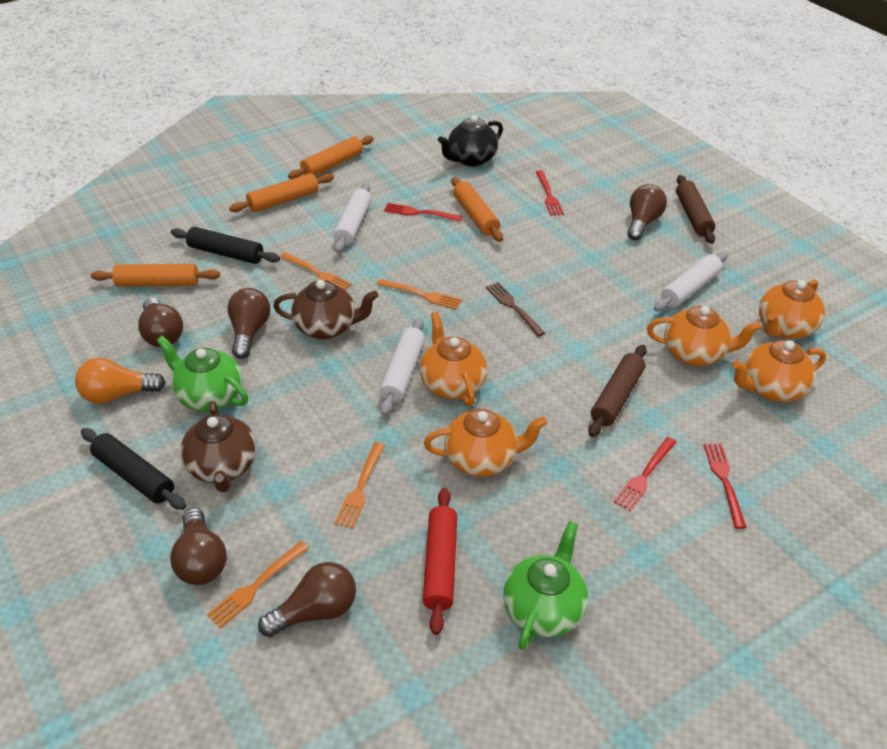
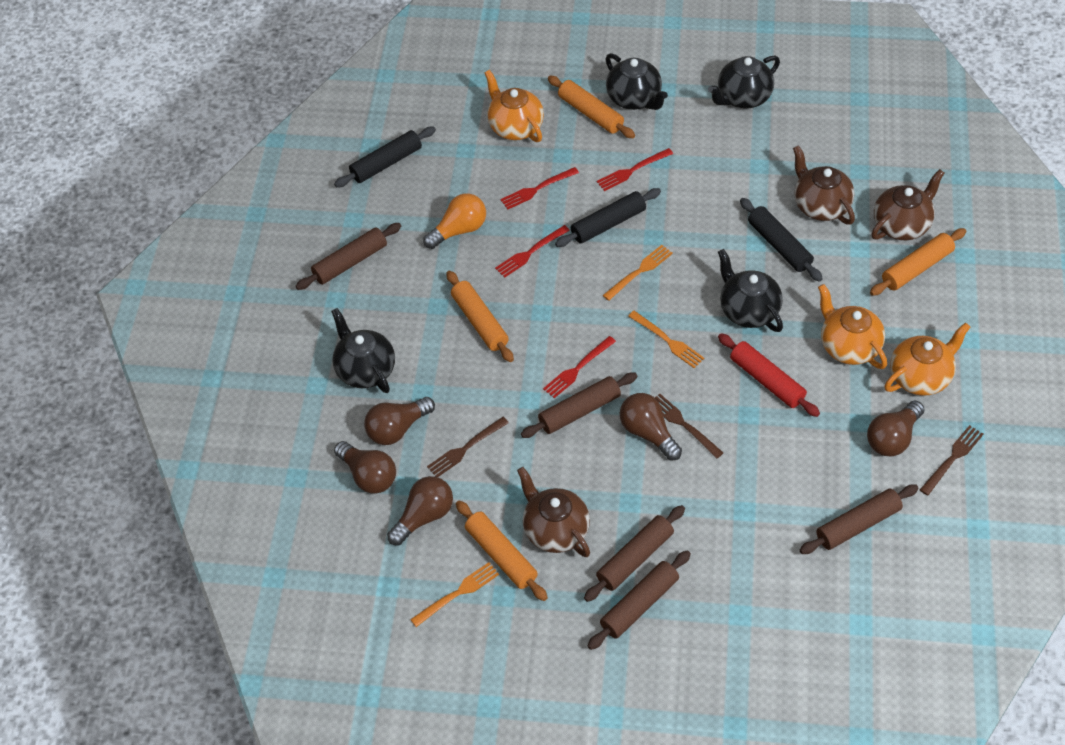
black rolling pin: 2 -> 3
black teapot: 1 -> 4
brown fork: 1 -> 3
brown rolling pin: 2 -> 5
brown teapot: 2 -> 3
green teapot: 2 -> 0
orange fork: 4 -> 3
orange teapot: 5 -> 3
white rolling pin: 3 -> 0

